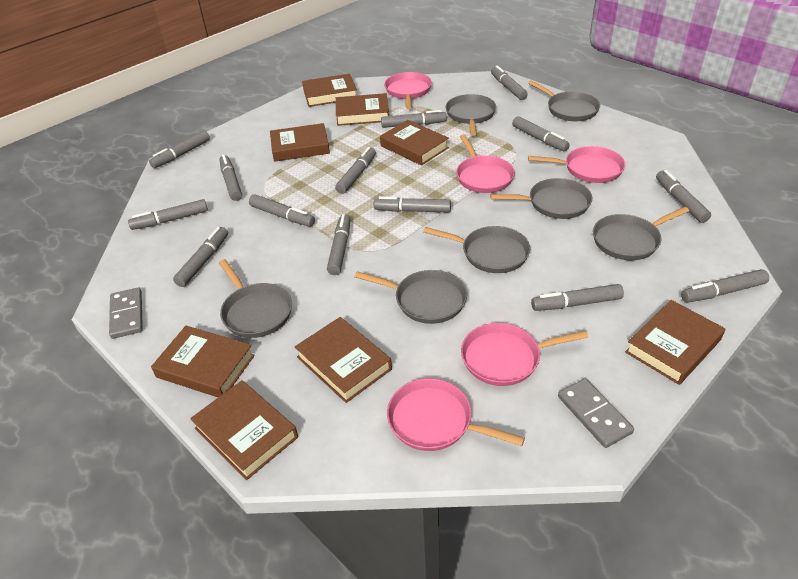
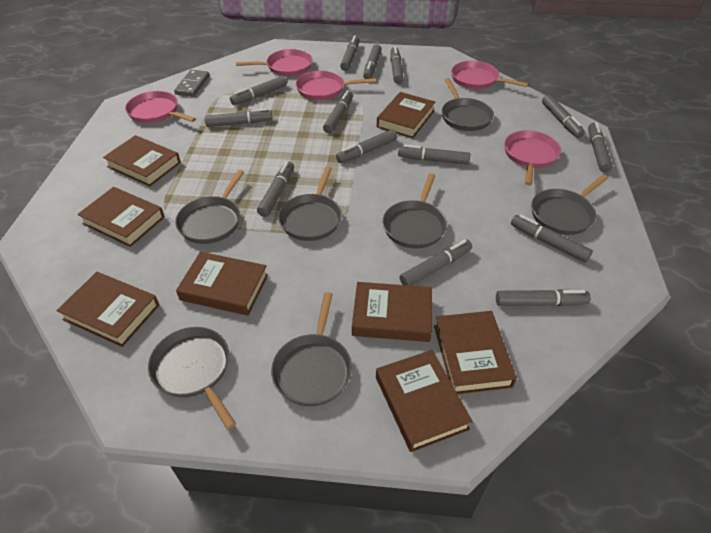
grey domino: 2 -> 1

